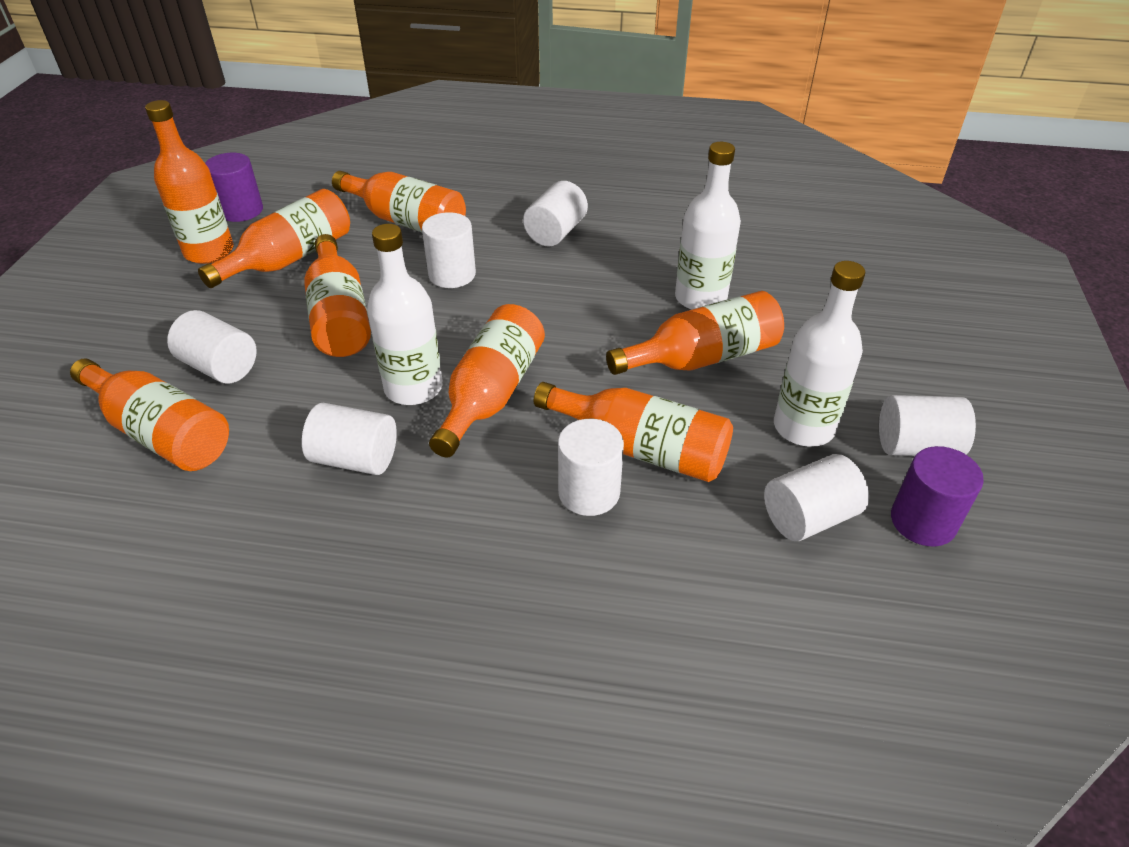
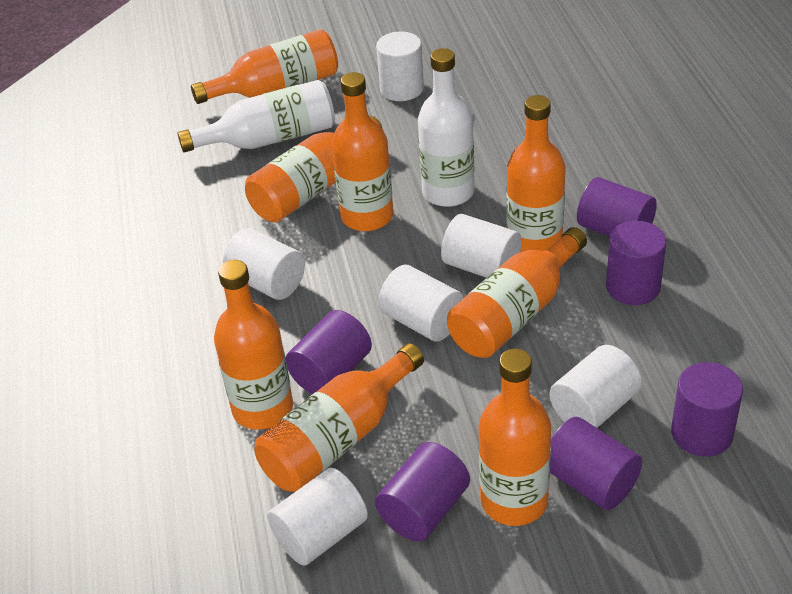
purple cylinder: 2 -> 6
white bottle: 3 -> 2
white cylinder: 7 -> 6

